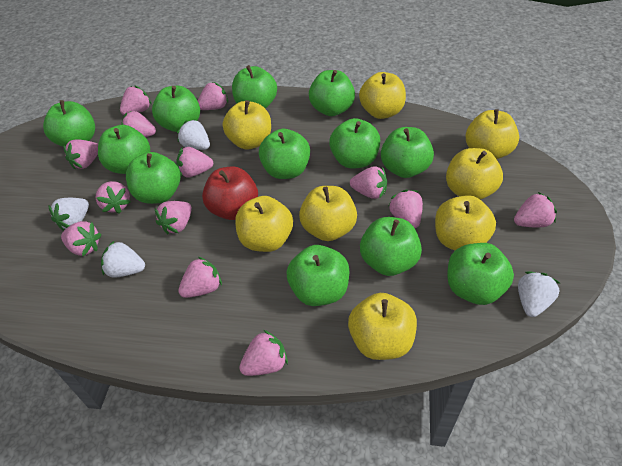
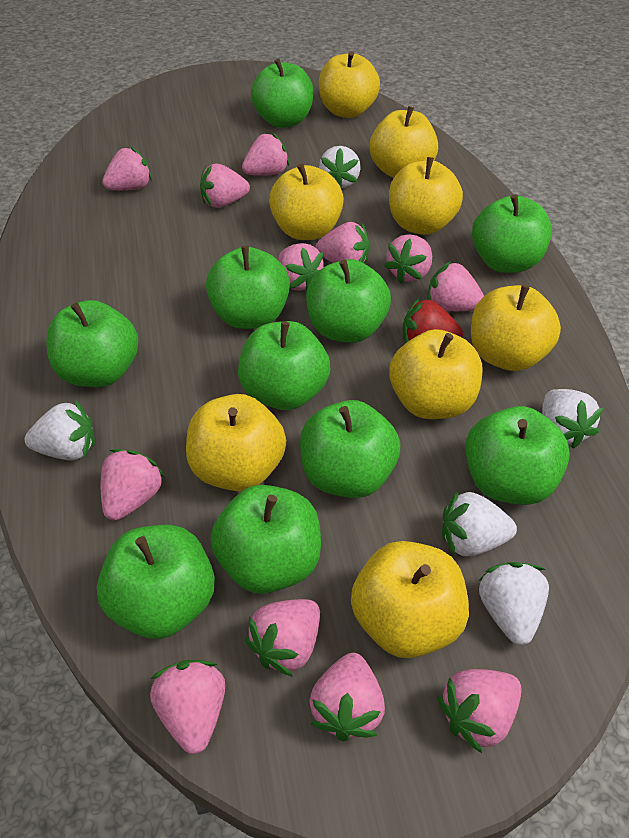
green apple: 12 -> 10
pink strawberry: 13 -> 12
red apple: 1 -> 0
red strawberry: 0 -> 1
white strawberry: 4 -> 5

